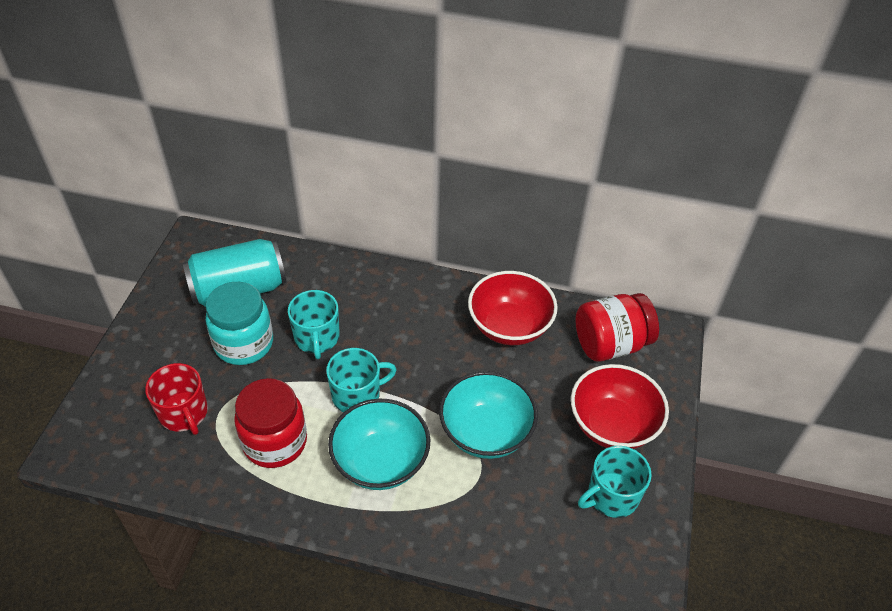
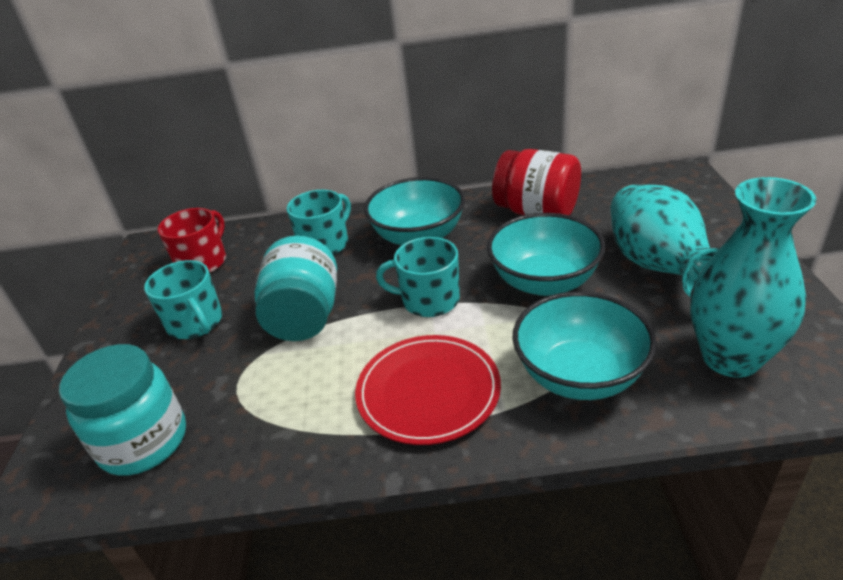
red bowl: 2 -> 0
red jar: 2 -> 1
red plate: 0 -> 1
turquoise bowl: 2 -> 3
turquoise can: 1 -> 0
turquoise jar: 1 -> 2
turquoise vase: 0 -> 2

